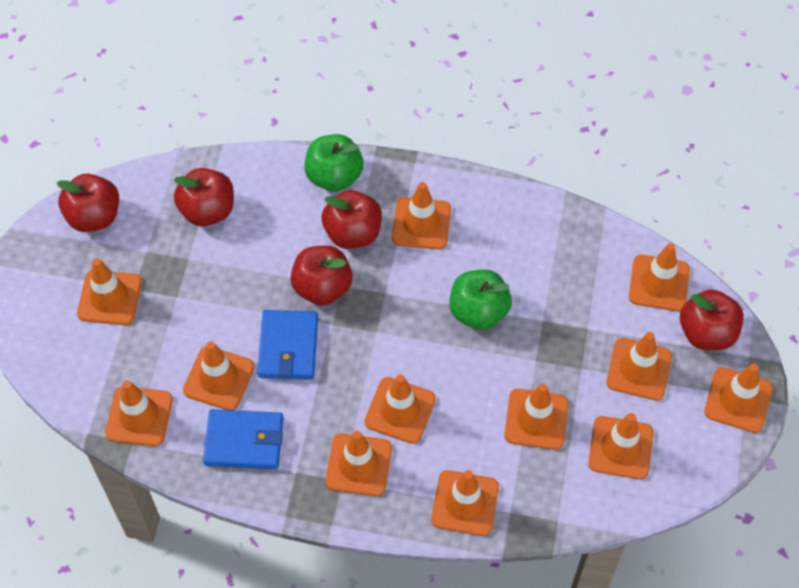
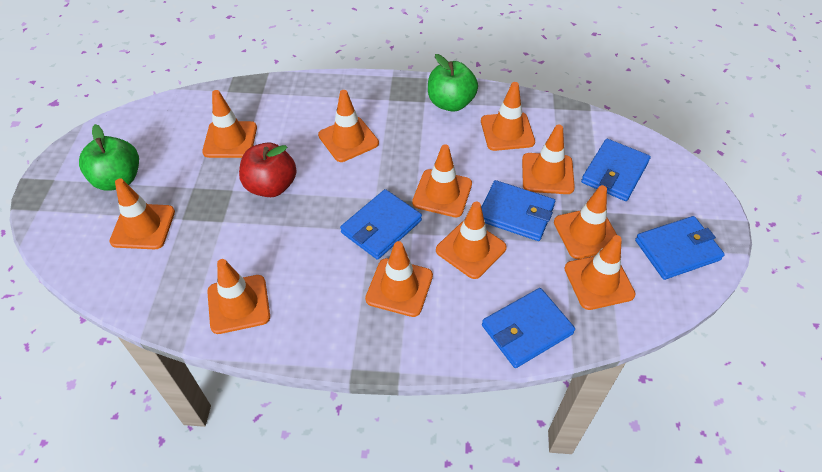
blue wallet: 2 -> 5
orange traffic cone: 12 -> 11
red apple: 5 -> 1

